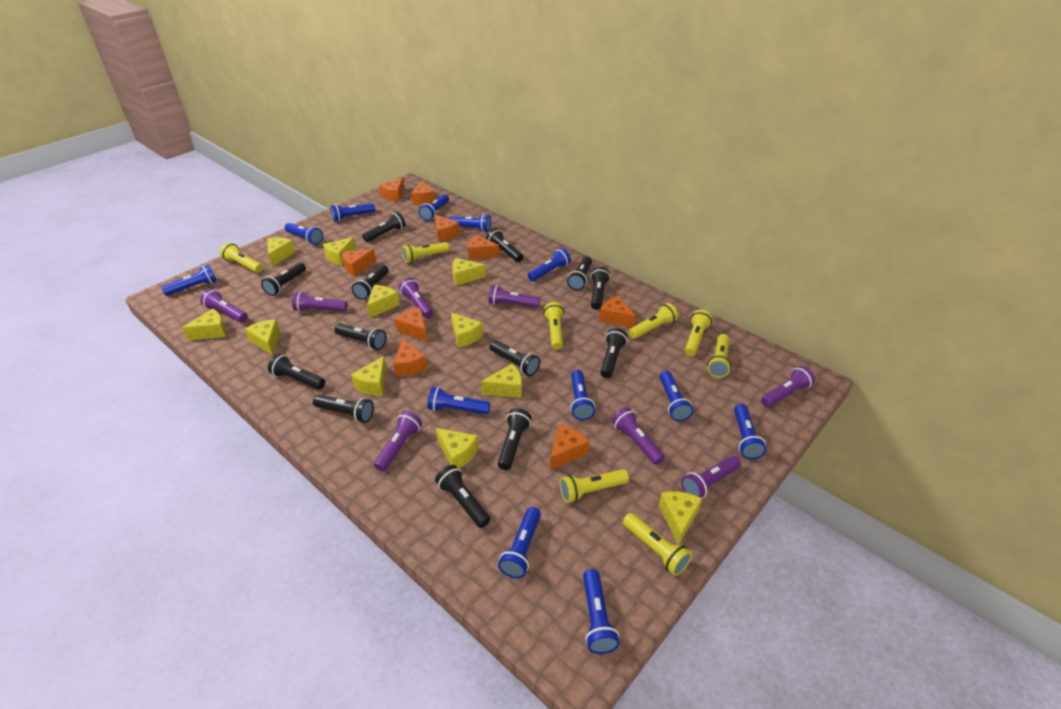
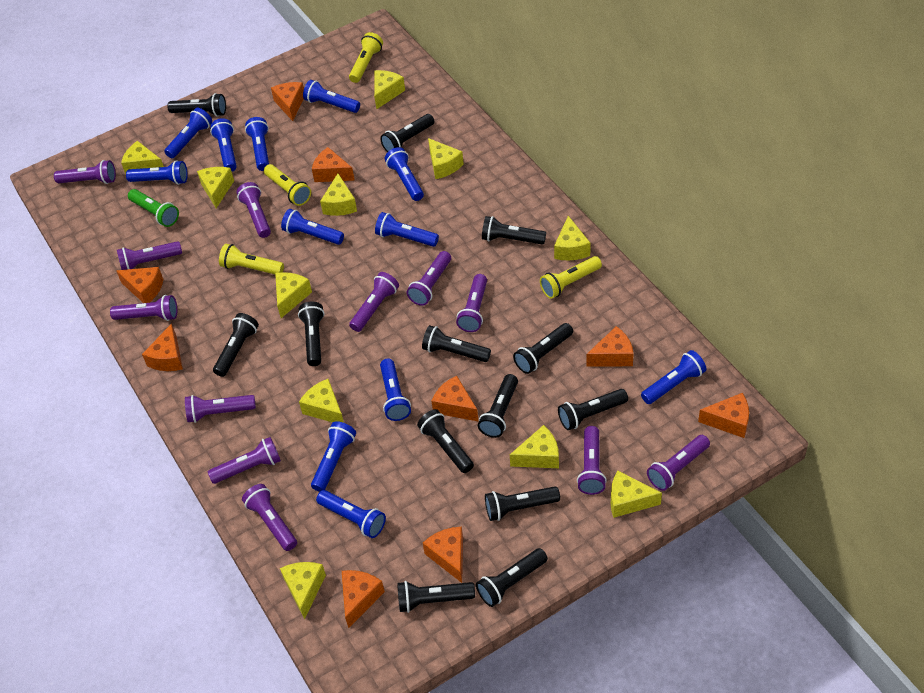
green flashlight: 0 -> 1
purple flashlight: 8 -> 12
yellow flashlight: 8 -> 4

